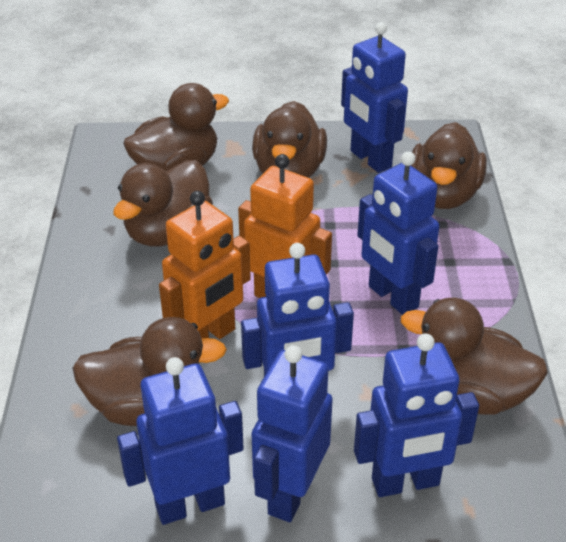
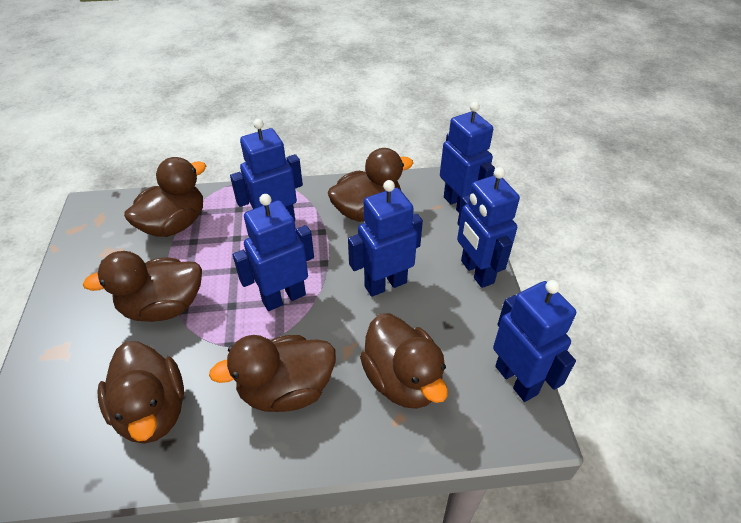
orange robot: 2 -> 0

